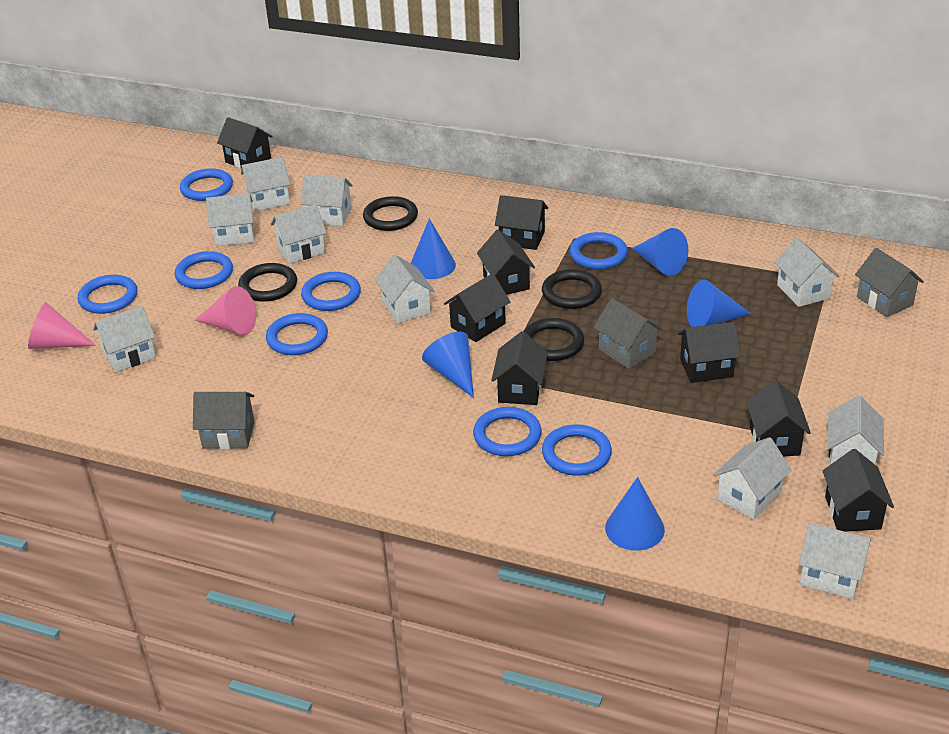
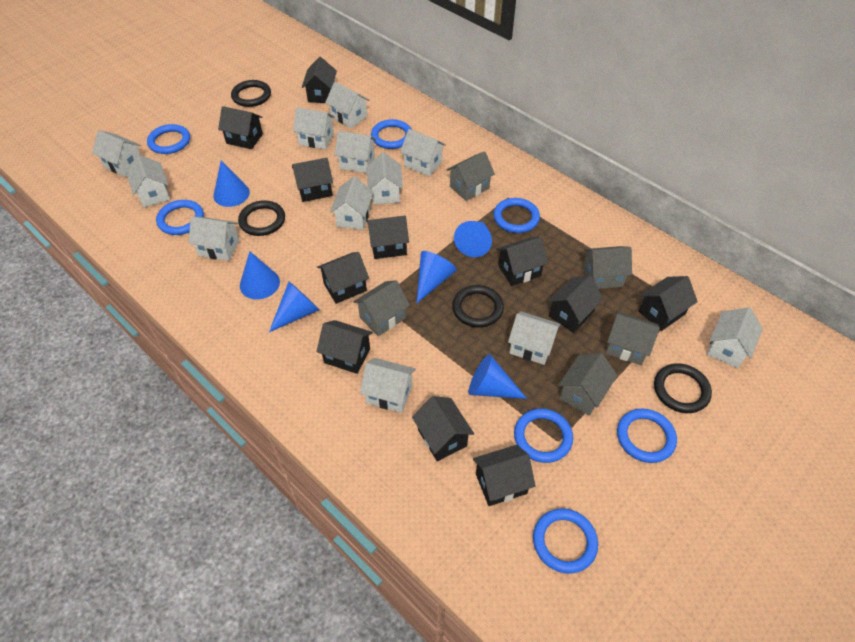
black house: 8 -> 11
blue cone: 5 -> 6
blue ring: 8 -> 7
grey house: 3 -> 5
pink cone: 2 -> 0
white house: 10 -> 12

